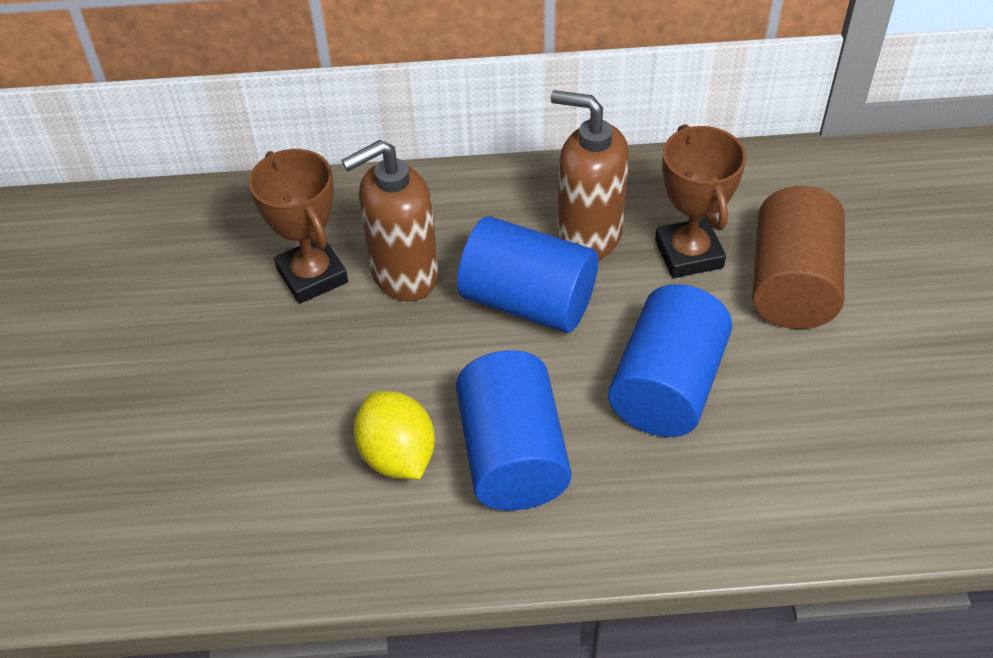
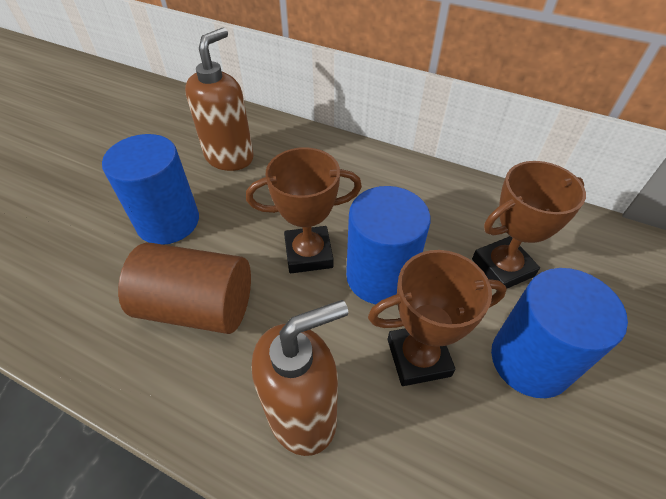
brown trophy: 2 -> 3
yellow lemon: 1 -> 0

